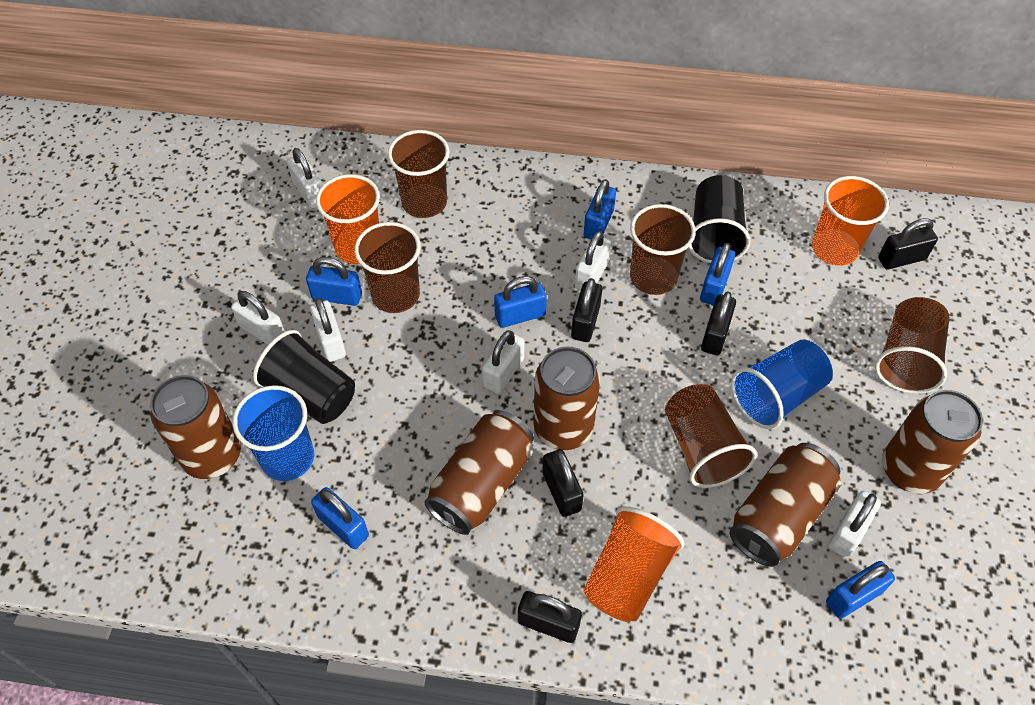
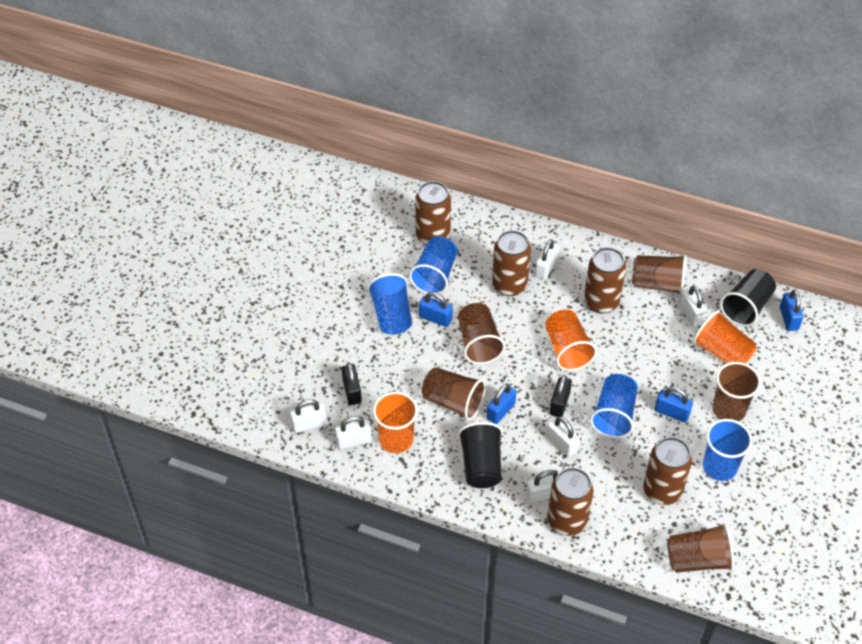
black padlock: 5 -> 2
blue cup: 2 -> 4
blue padlock: 6 -> 4

